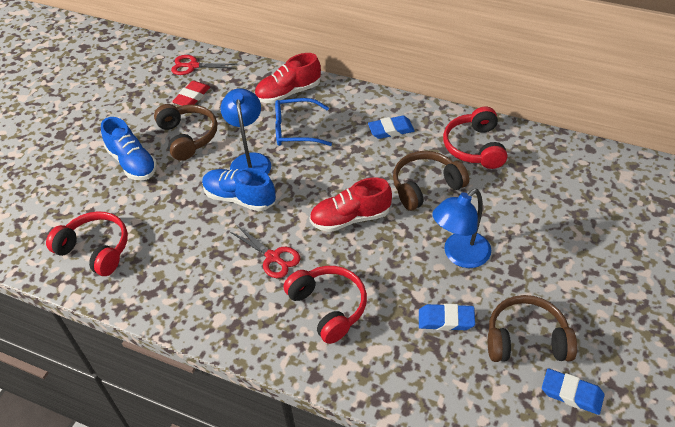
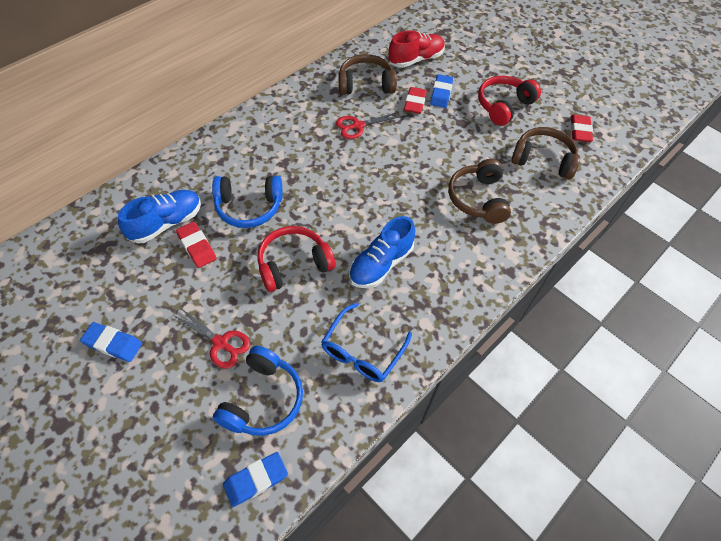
blue headphones: 0 -> 2
blue lamp: 2 -> 0
red eraser: 1 -> 3
red headphones: 3 -> 2
red shoe: 2 -> 1

